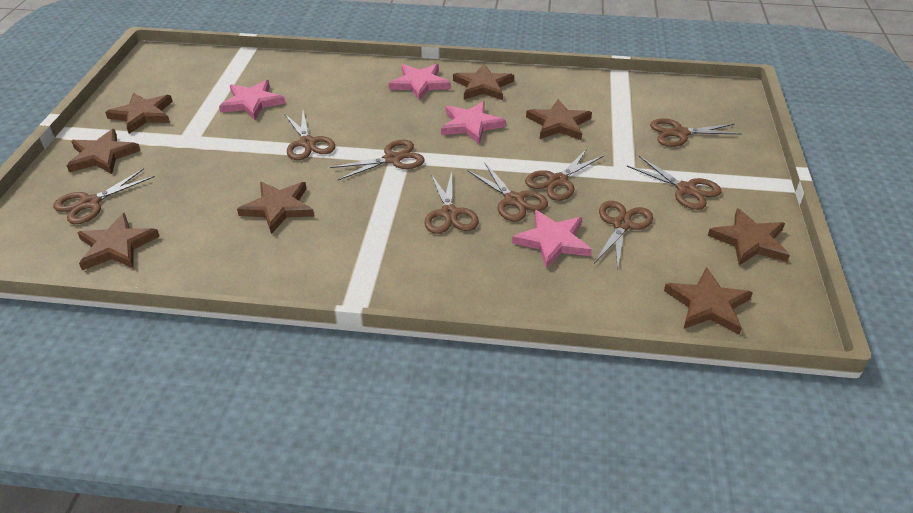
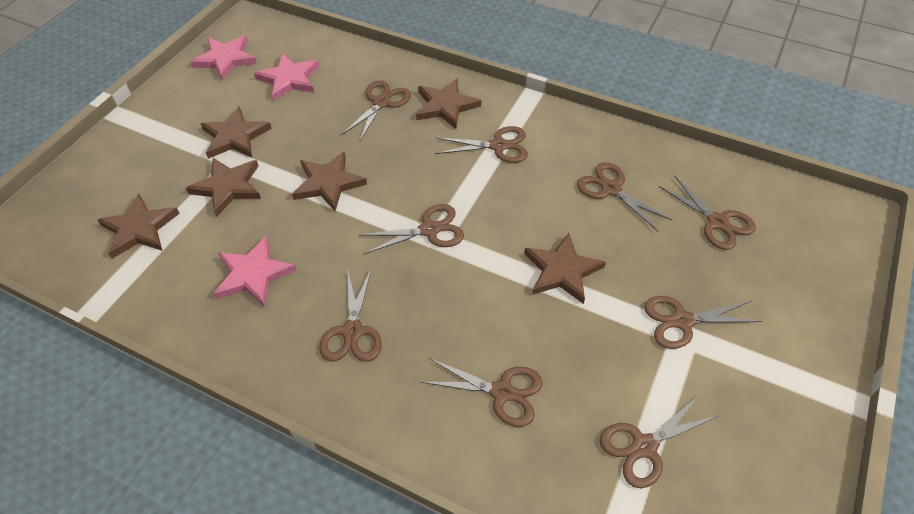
brown star: 8 -> 6
pink star: 4 -> 3

